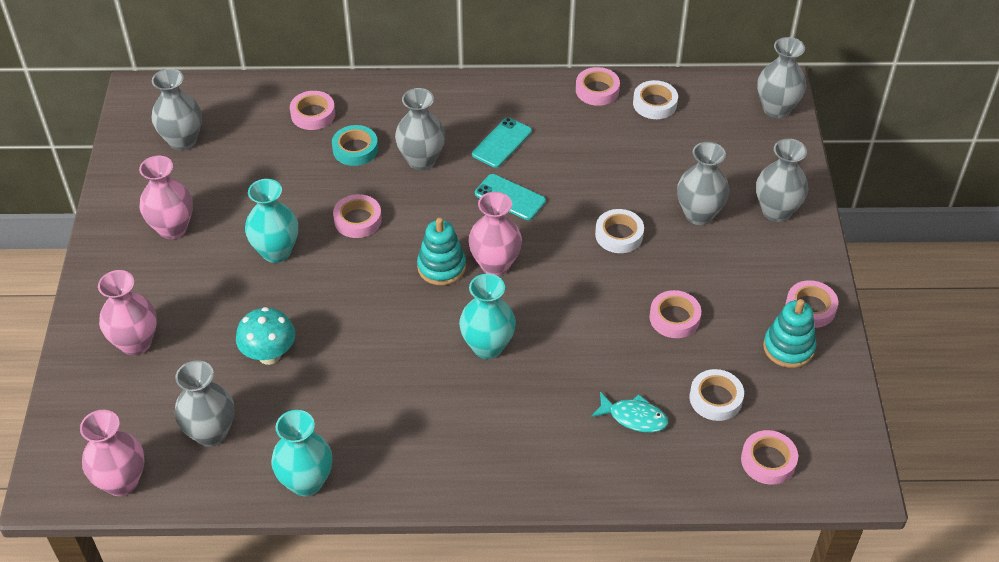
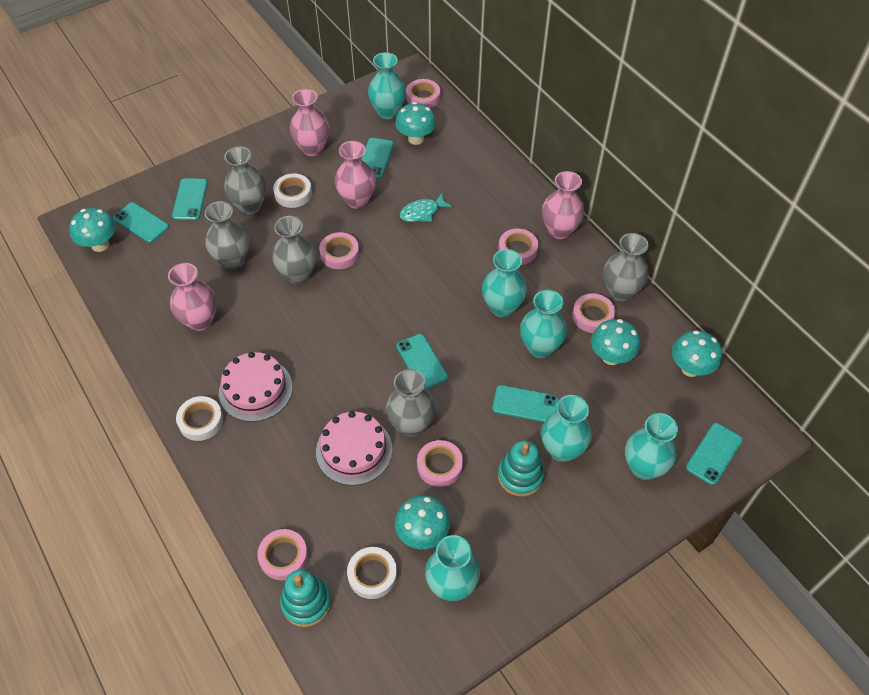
grey vase: 6 -> 5
pink cake: 0 -> 2
turquoise mushroom: 1 -> 5
turquoise phone: 2 -> 6
turquoise tape: 1 -> 0
turquoise vase: 3 -> 6

